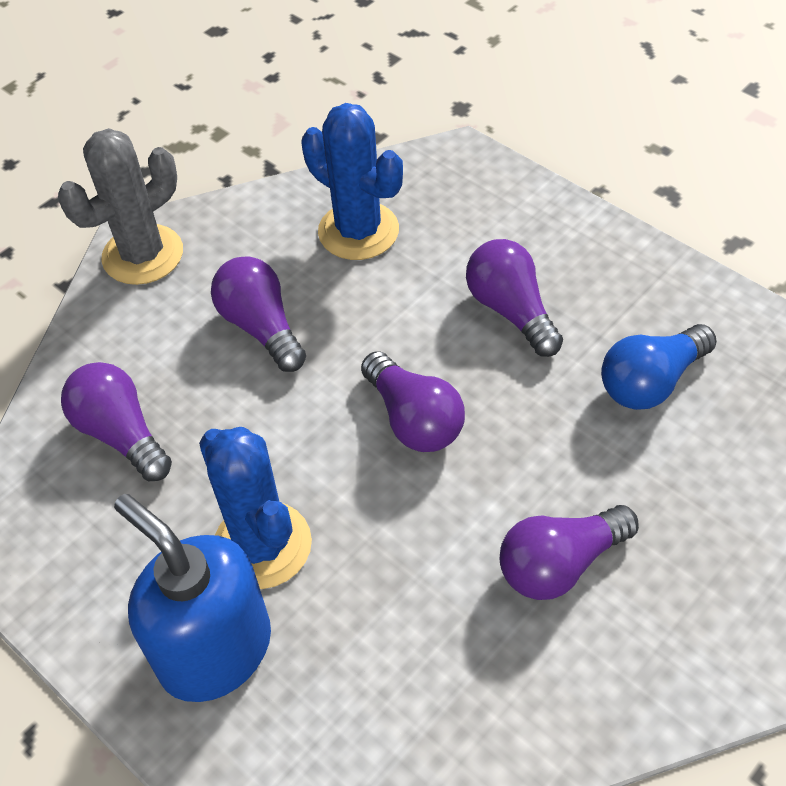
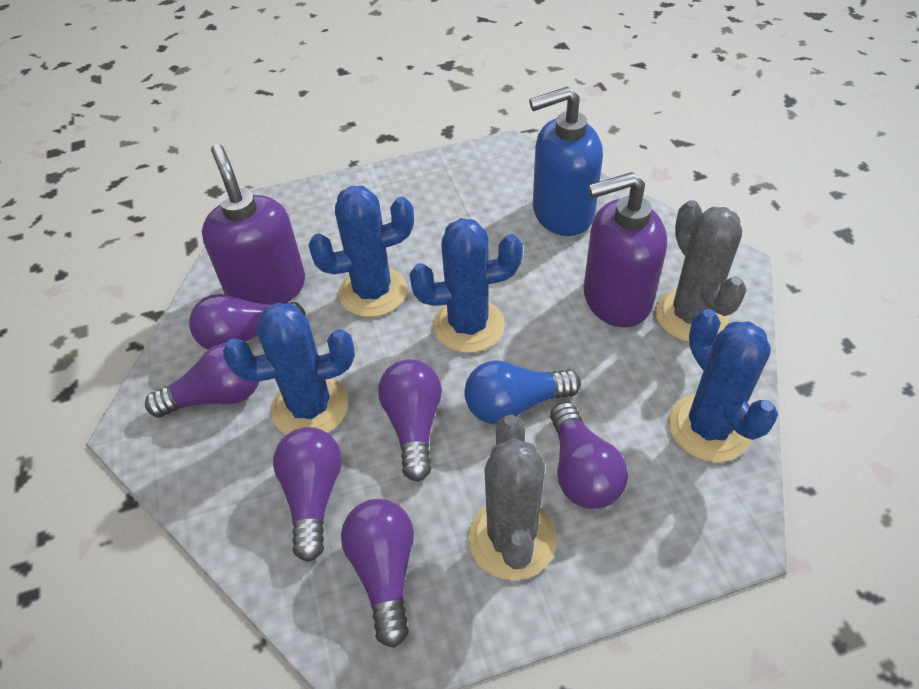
blue cactus: 2 -> 4
grey cactus: 1 -> 2
purple light bulb: 5 -> 6
purple soap dispenser: 0 -> 2

